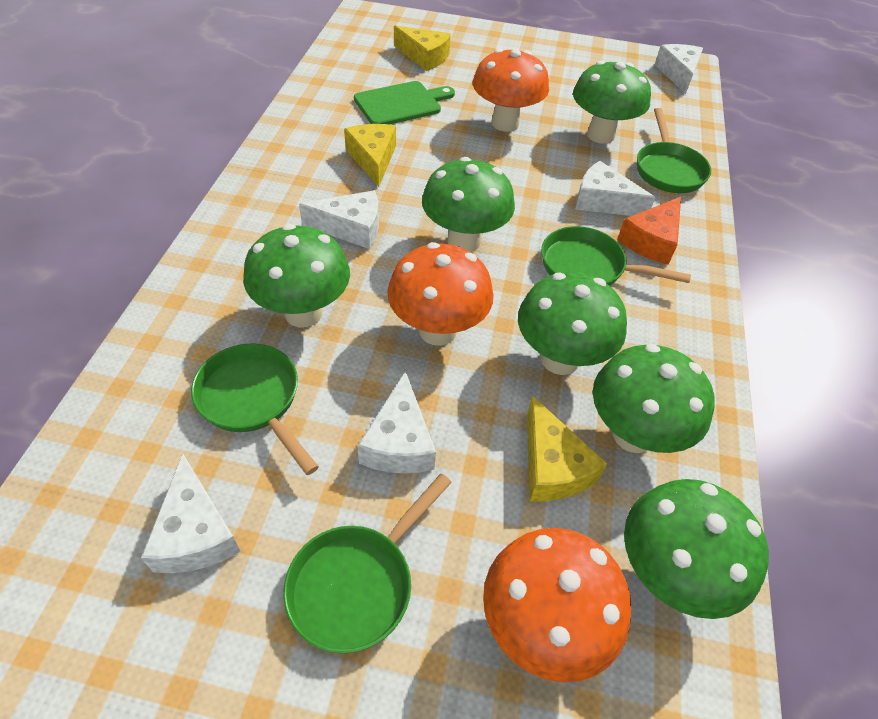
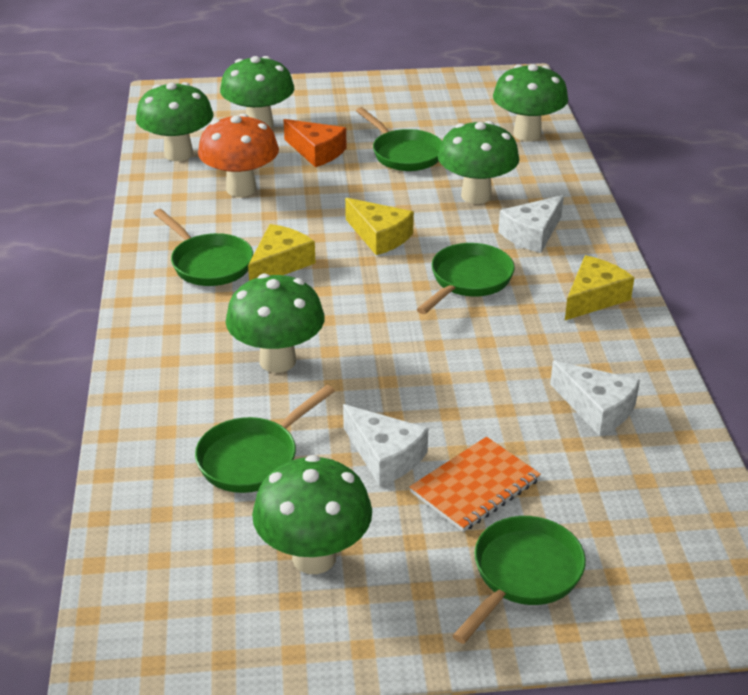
green cutting board: 1 -> 0
green pan: 4 -> 5
orange mushroom: 3 -> 1
orange notebook: 0 -> 1
white cheese: 5 -> 3

